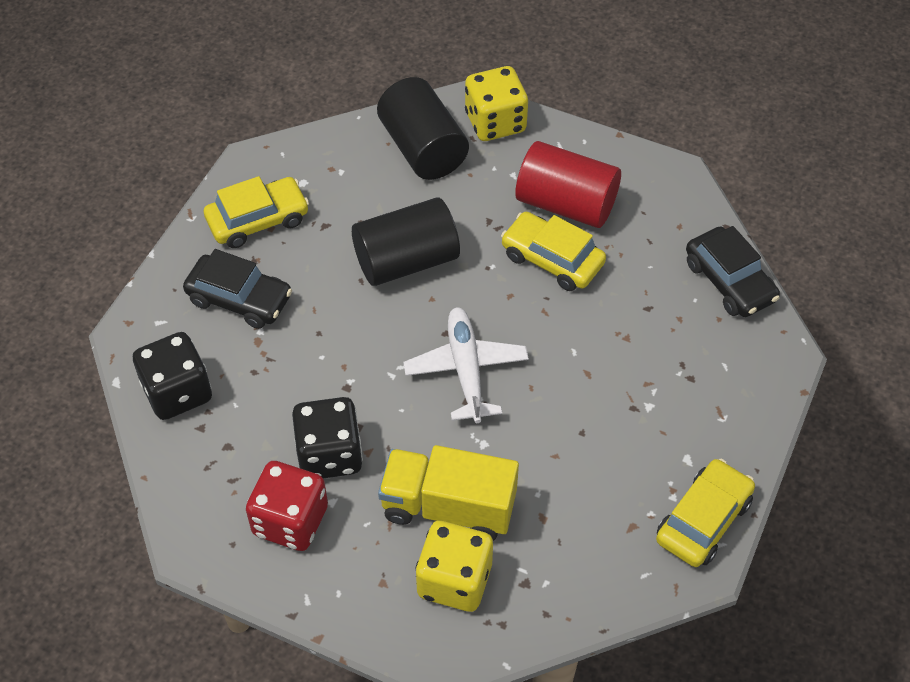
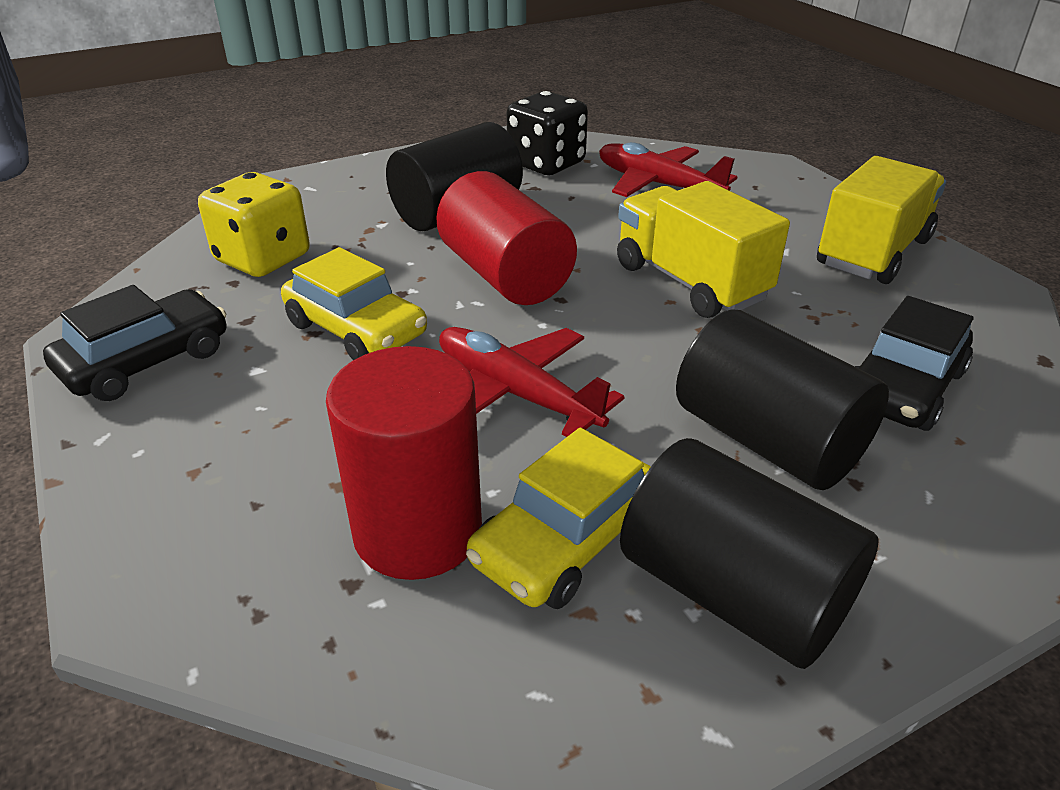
black cylinder: 2 -> 3
black dice: 2 -> 1
red cylinder: 1 -> 2
red dice: 1 -> 0
red plane: 0 -> 2
white plane: 1 -> 0
yellow car: 3 -> 2
yellow dice: 2 -> 1
yellow truck: 1 -> 2

